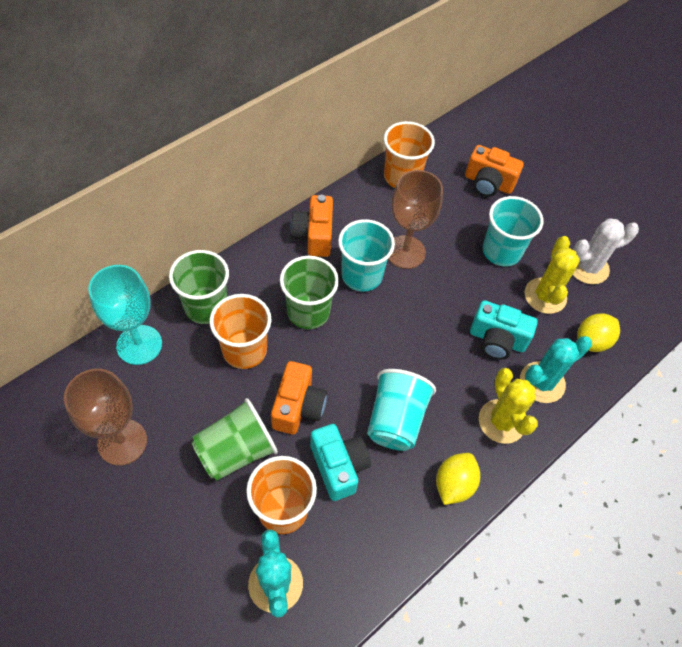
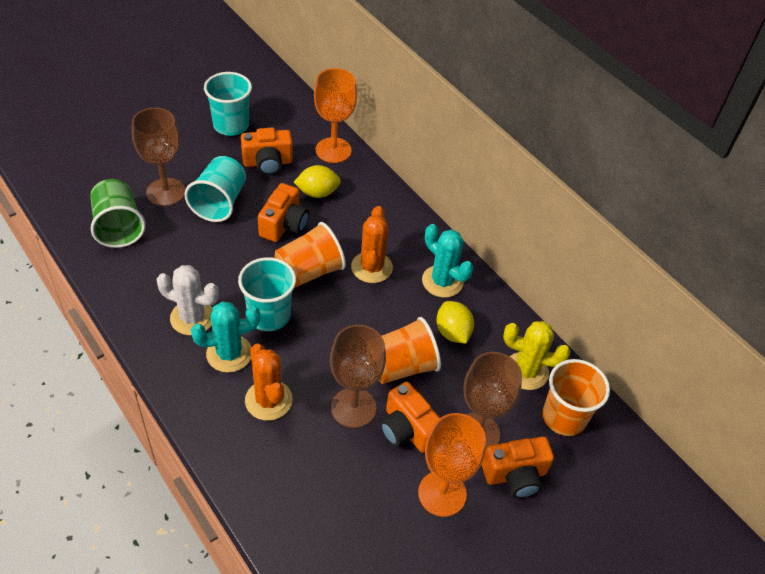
brown goblet: 2 -> 3
green cup: 3 -> 1
orange cactus: 0 -> 2
orange camera: 3 -> 4
orange goblet: 0 -> 2
turquoise camera: 2 -> 0
turquoise goblet: 1 -> 0
yellow cactus: 2 -> 1

